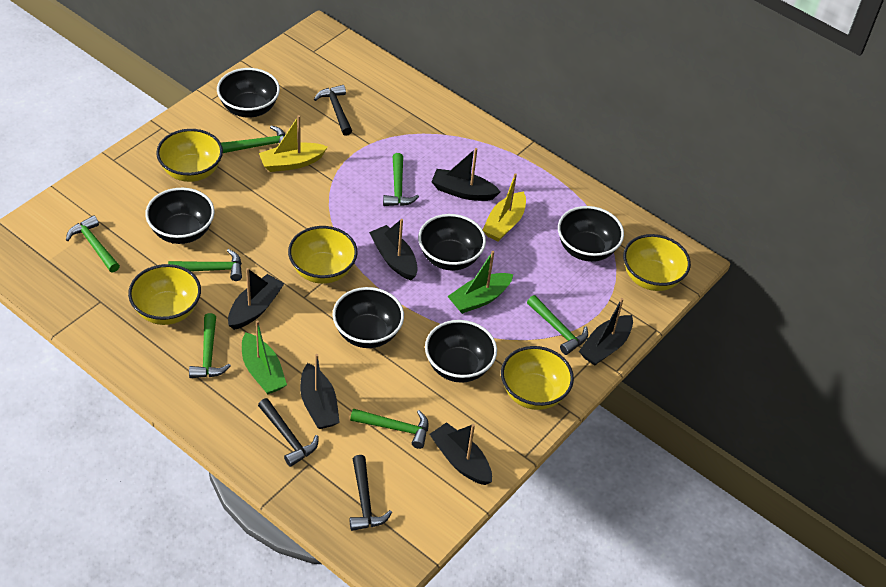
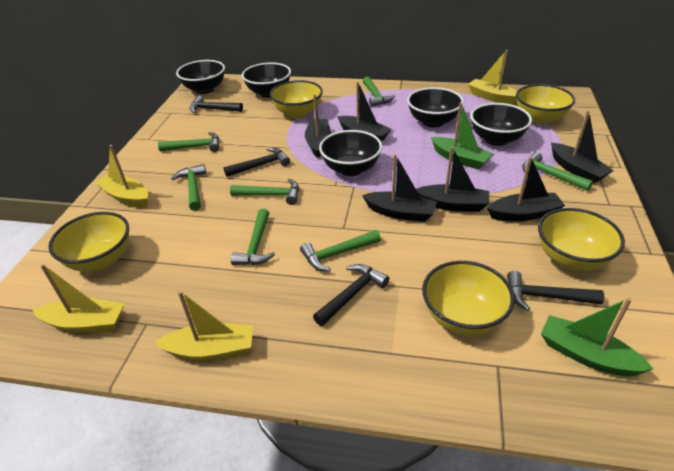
black bowl: 6 -> 5
black hammer: 3 -> 4
yellow boat: 2 -> 4

